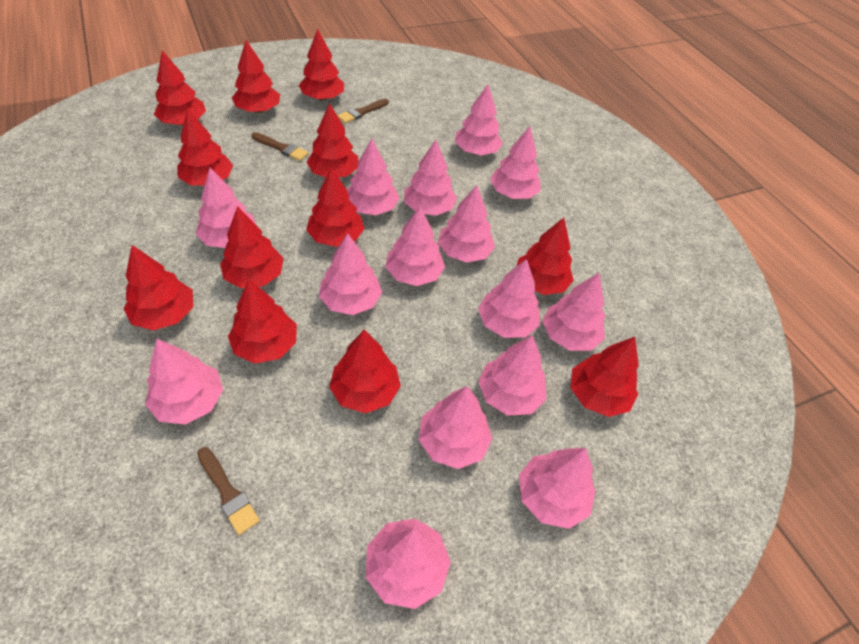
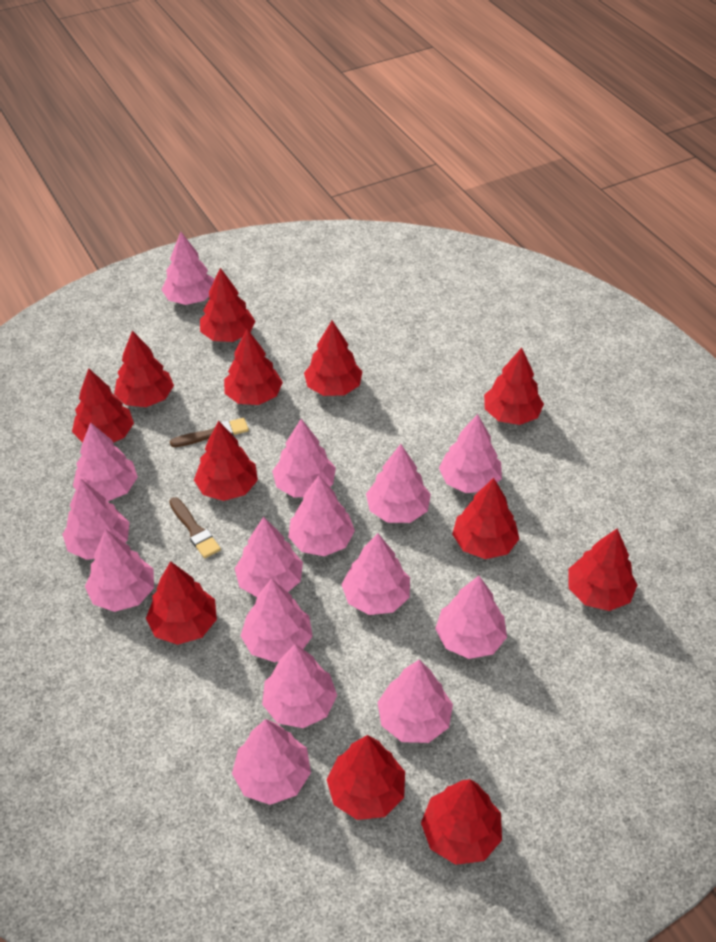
brown brush: 3 -> 2

